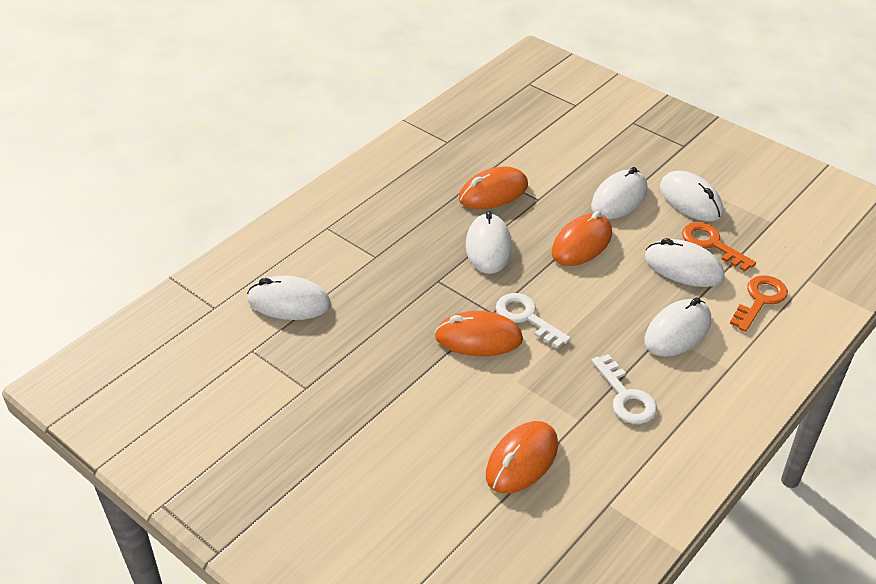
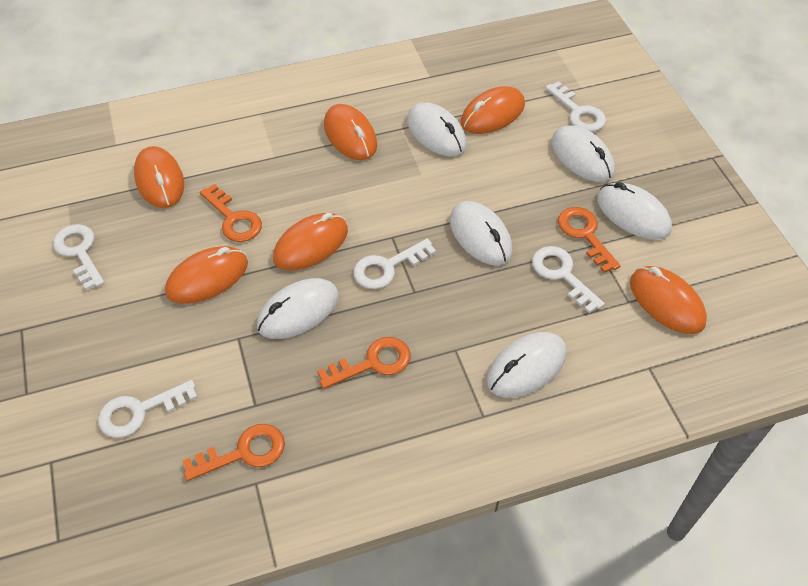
orange key: 2 -> 4
orange mouse: 4 -> 6
white key: 2 -> 5

